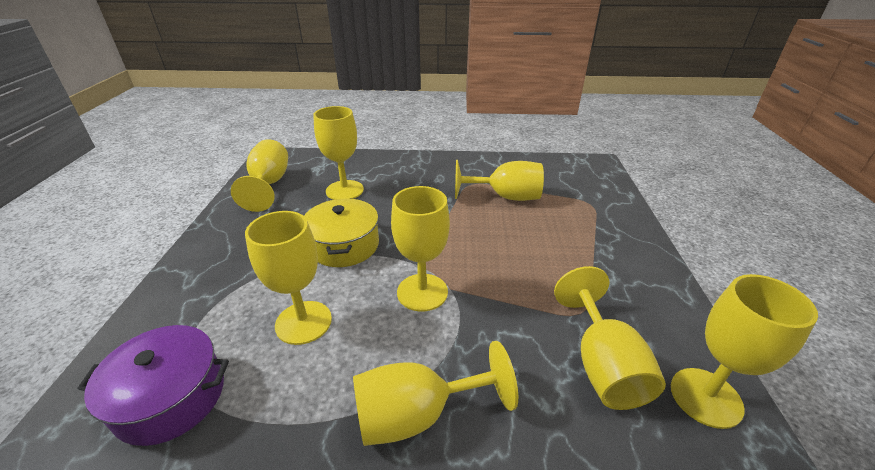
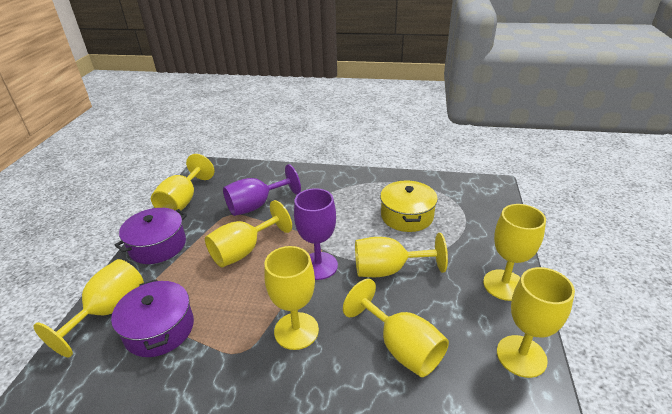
purple goblet: 0 -> 2
purple pot: 1 -> 2

